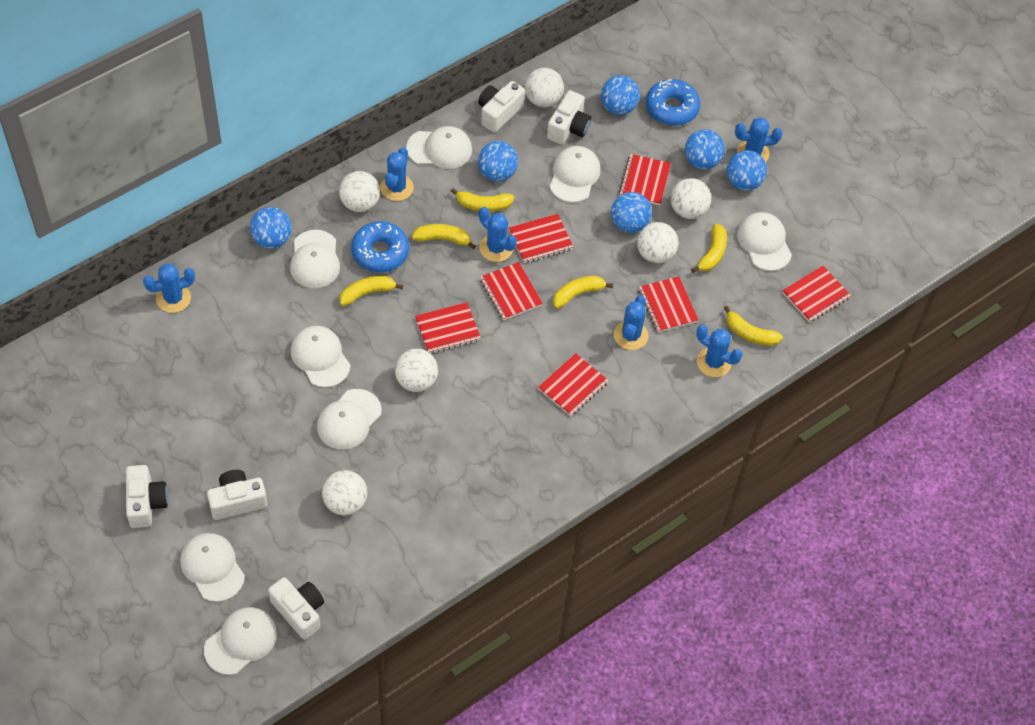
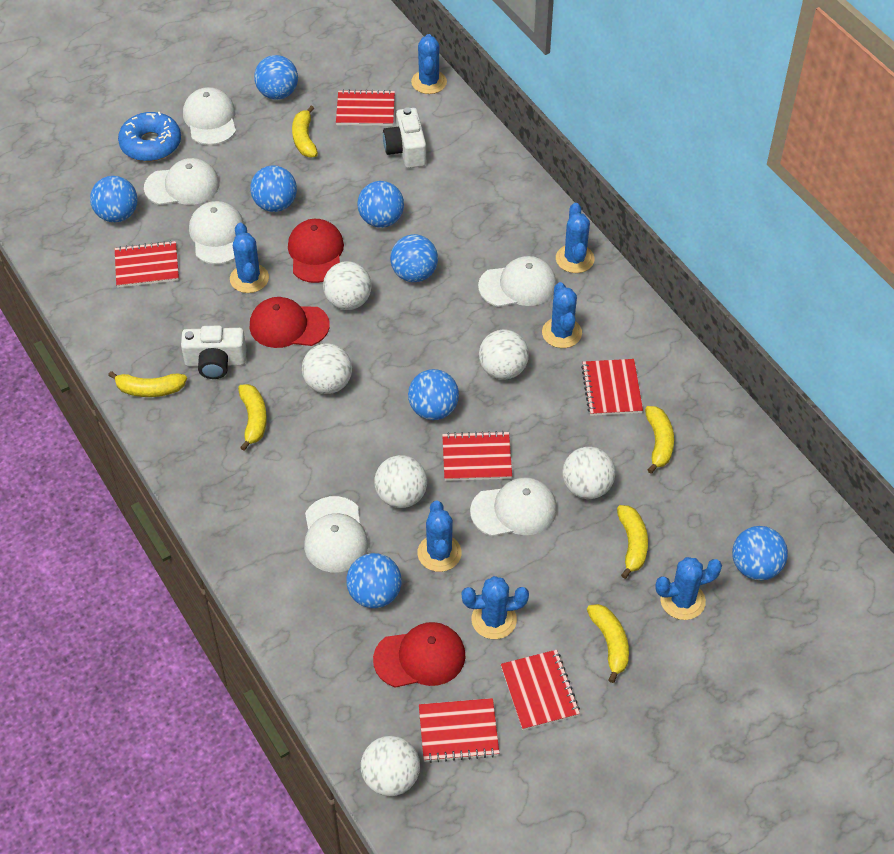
blue ball: 6 -> 8
blue cactus: 6 -> 7
blue donut: 2 -> 1
red cap: 0 -> 3
red notebook: 7 -> 6
white camera: 5 -> 2
white cap: 8 -> 6

